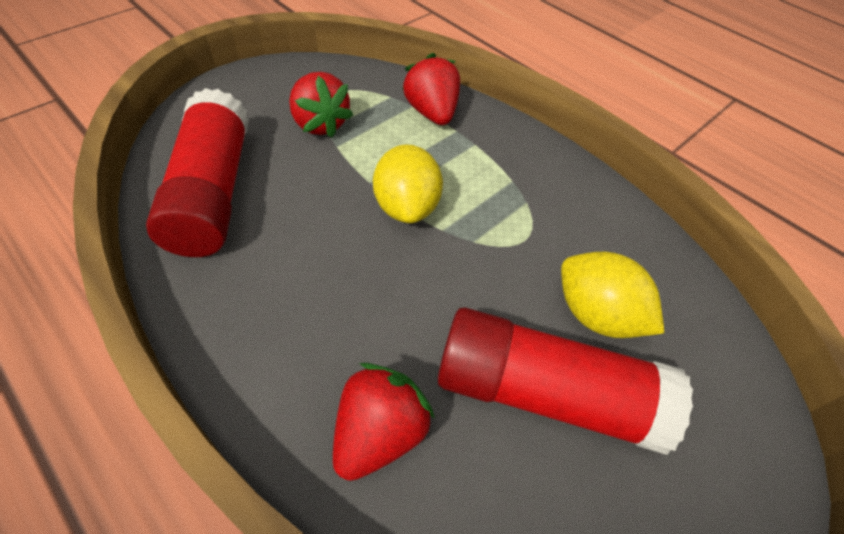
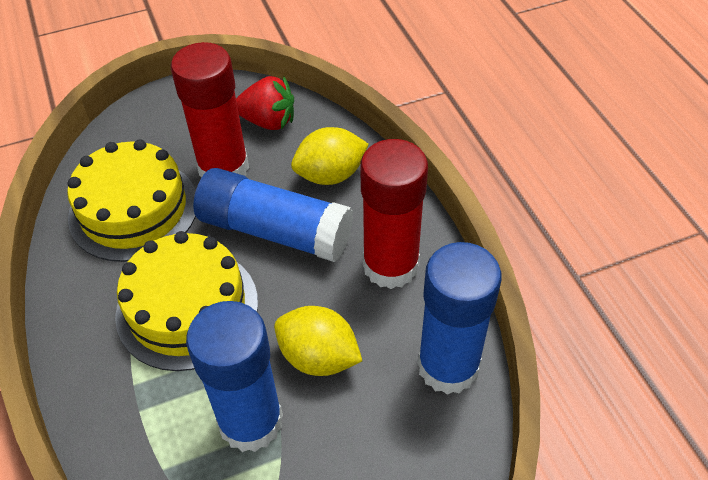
blue glue stick: 0 -> 3
red strawberry: 3 -> 1
yellow cake: 0 -> 2

